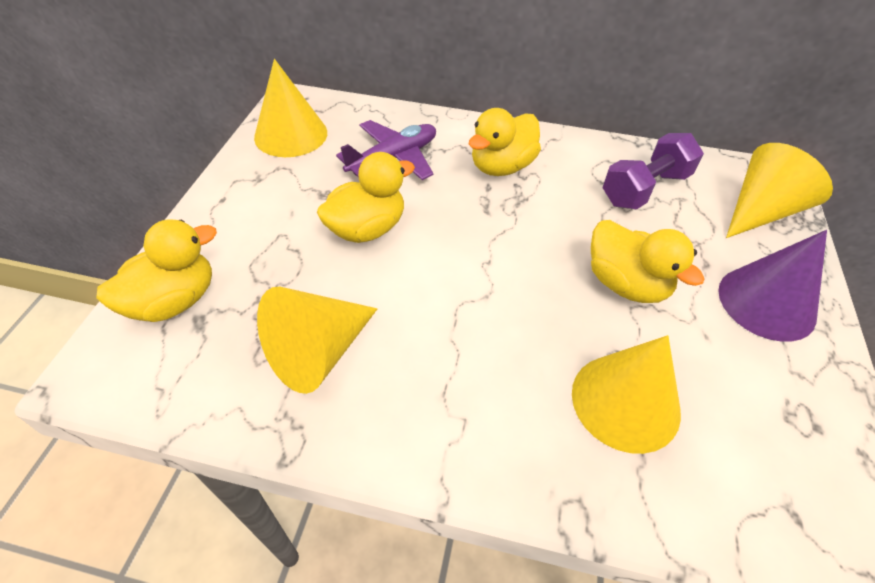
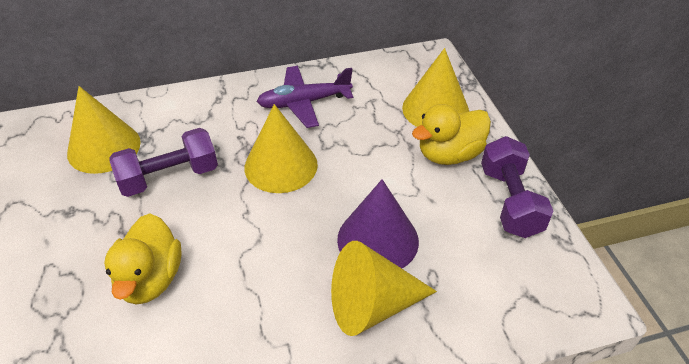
purple dumbbell: 1 -> 2
yellow duck: 4 -> 2

